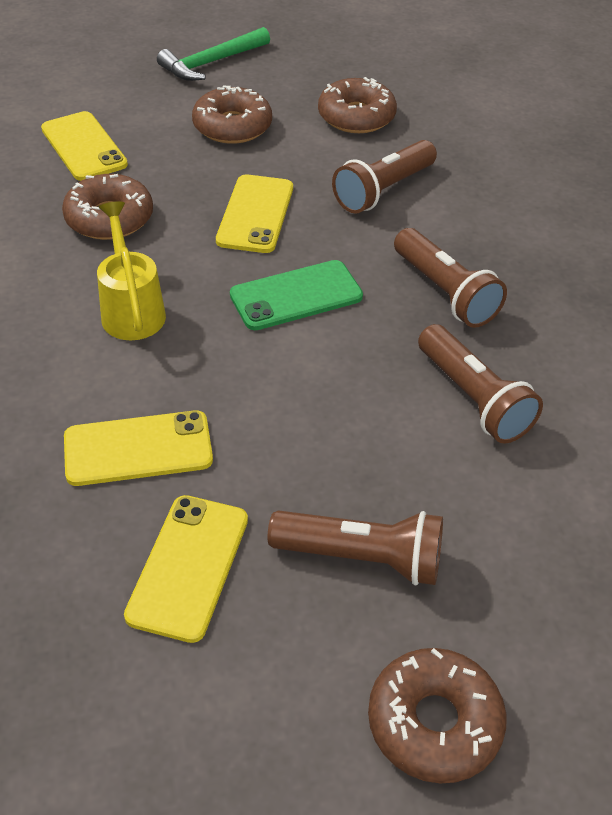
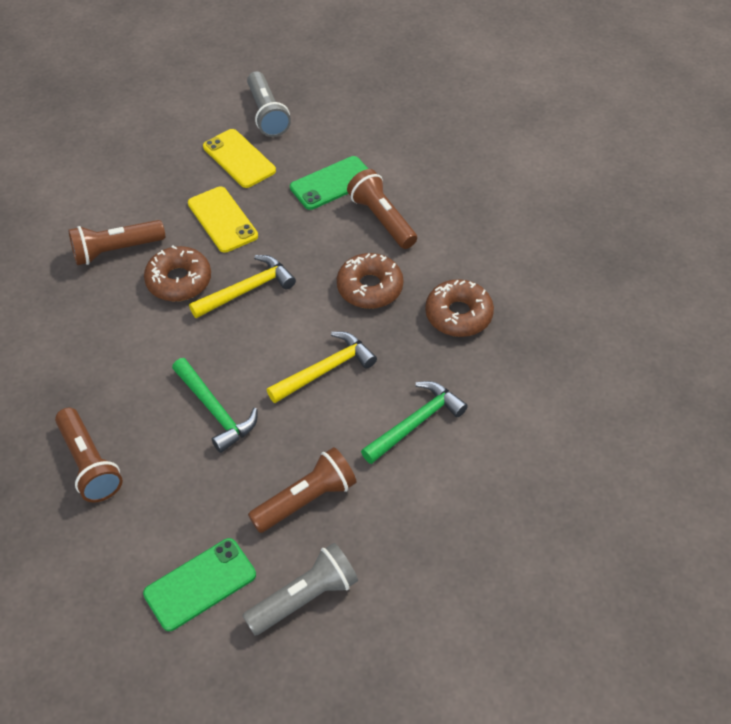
brown donut: 4 -> 3
green hammer: 1 -> 2
green phone: 1 -> 2
grey flashlight: 0 -> 2
yellow hammer: 0 -> 2
yellow phone: 4 -> 2
yellow watering can: 1 -> 0

